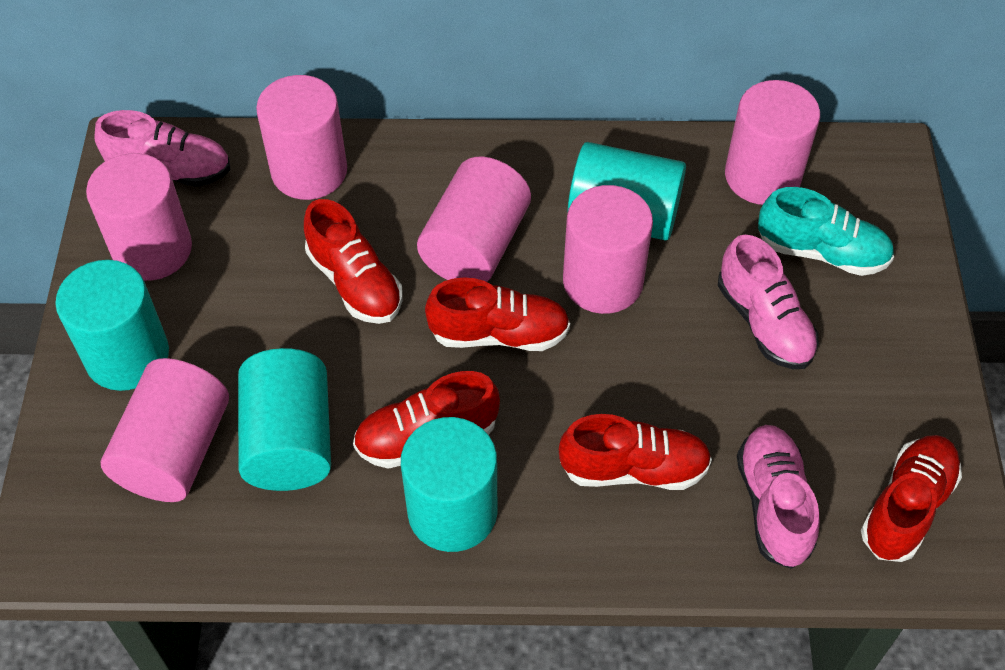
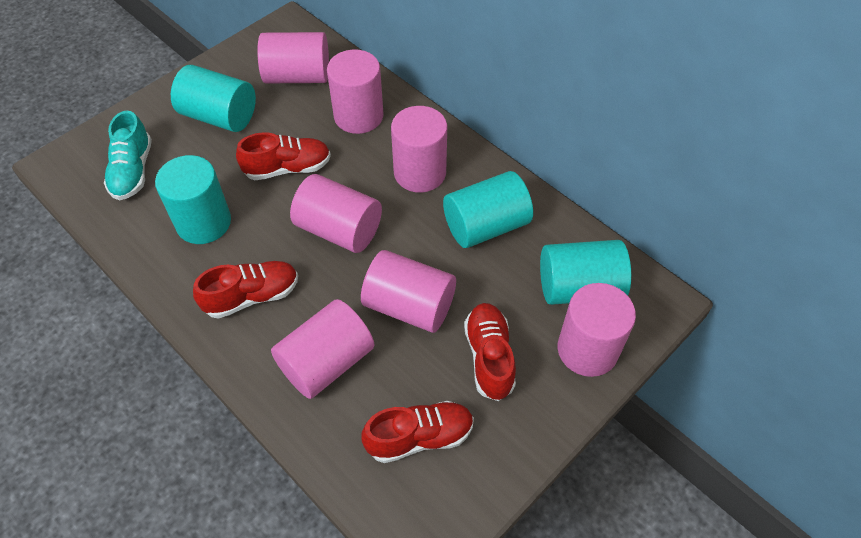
pink cylinder: 6 -> 7
pink shoe: 3 -> 0
red shoe: 5 -> 4

